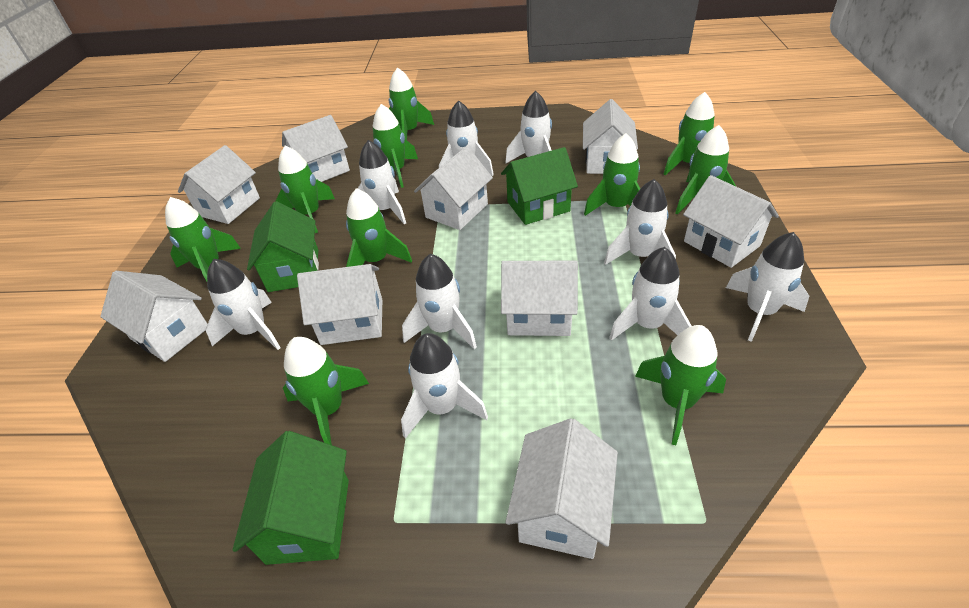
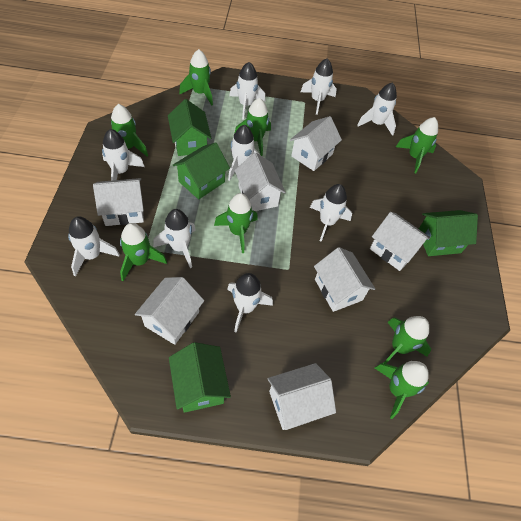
green house: 3 -> 4
green rocket: 10 -> 8
white house: 9 -> 7

